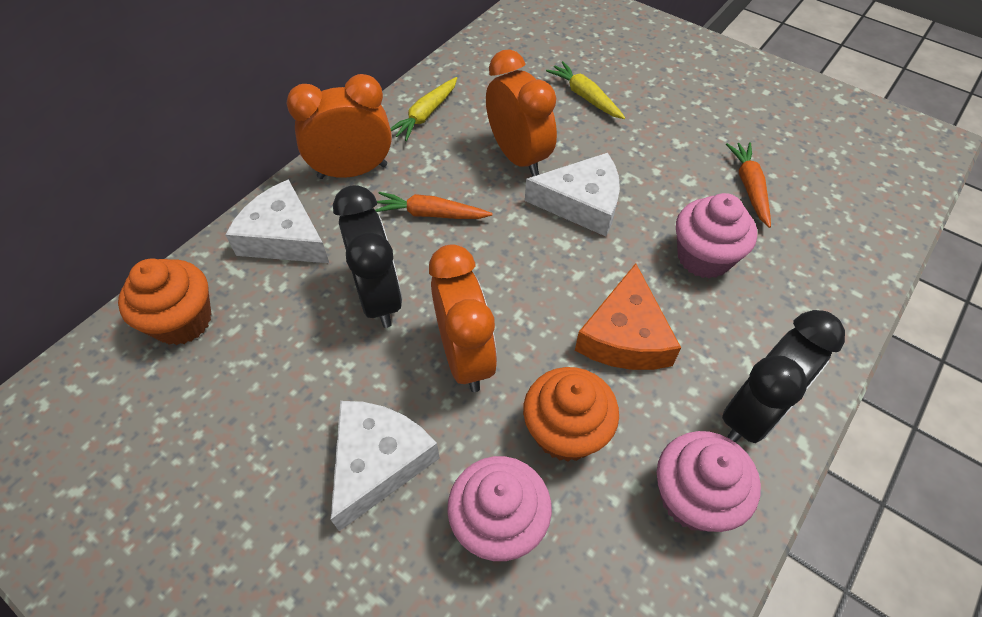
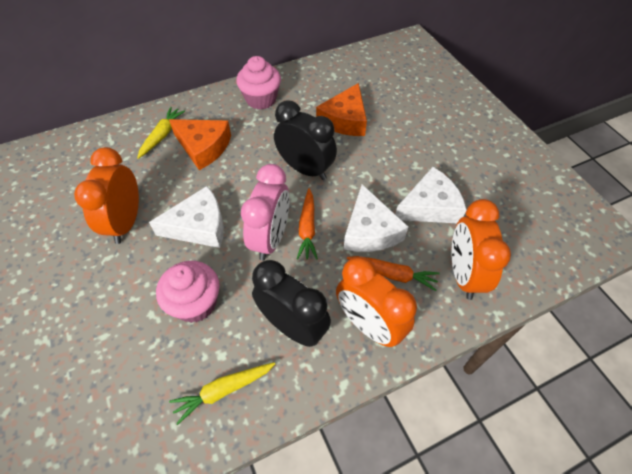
orange cheese: 1 -> 2
orange cupcake: 2 -> 0
pink clock: 0 -> 1
pink cupcake: 3 -> 2

